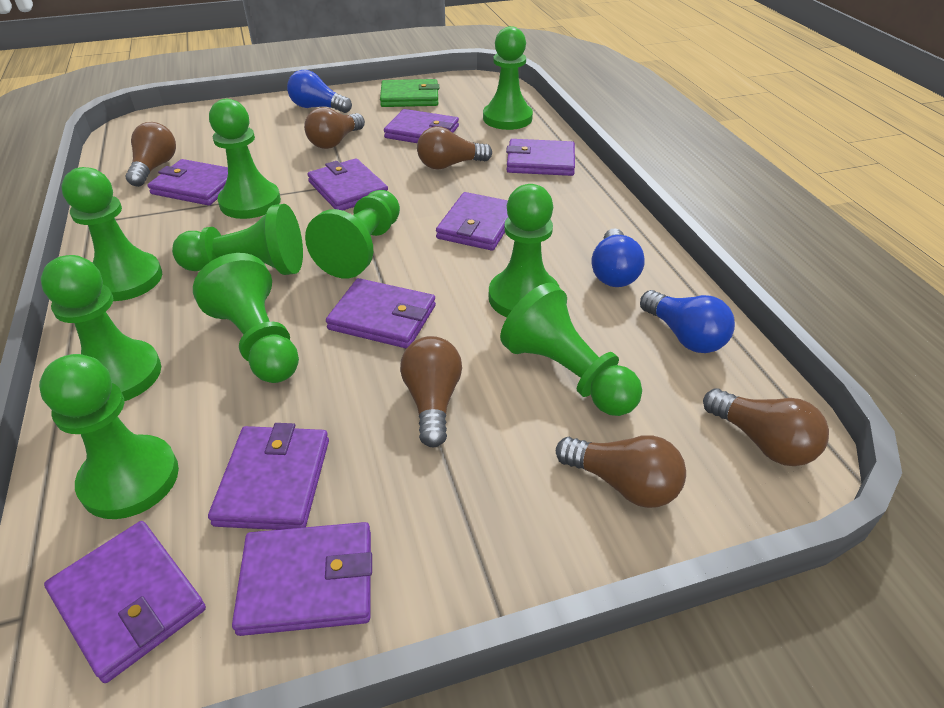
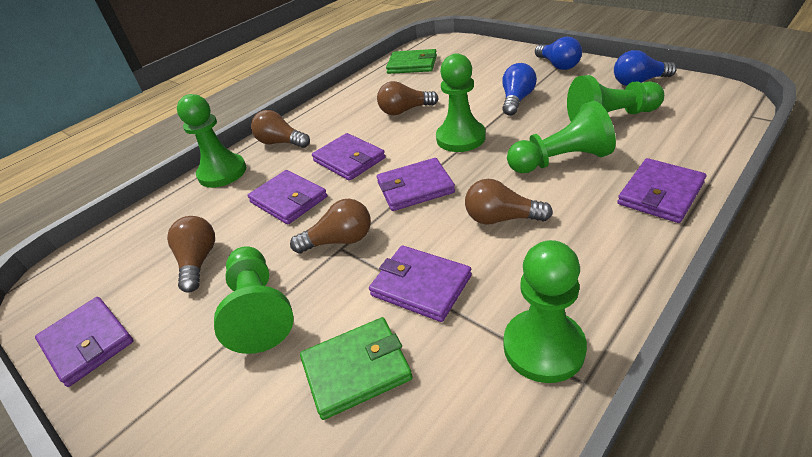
brown light bulb: 6 -> 5
green pawn: 10 -> 6
green wallet: 1 -> 2
purple wallet: 9 -> 6

